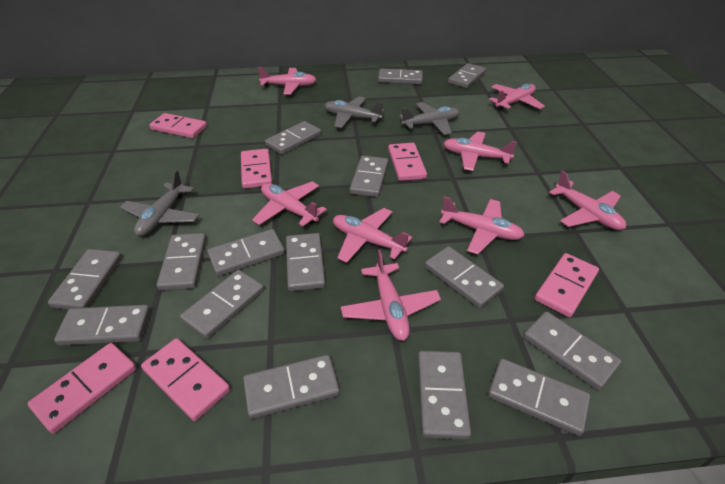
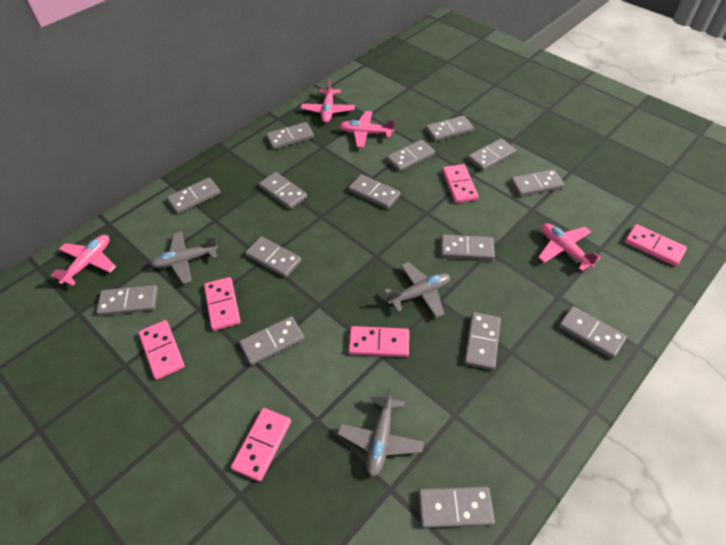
pink plane: 8 -> 4

